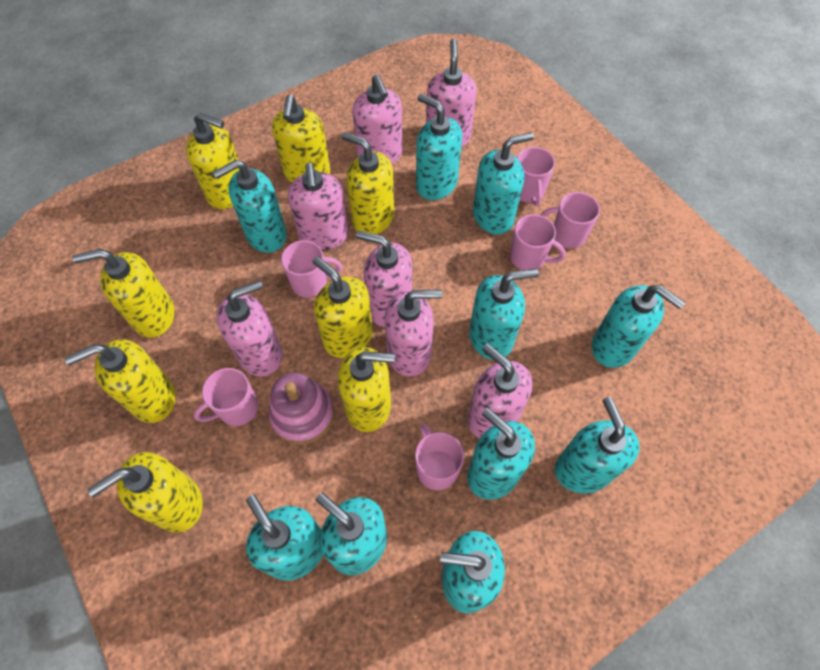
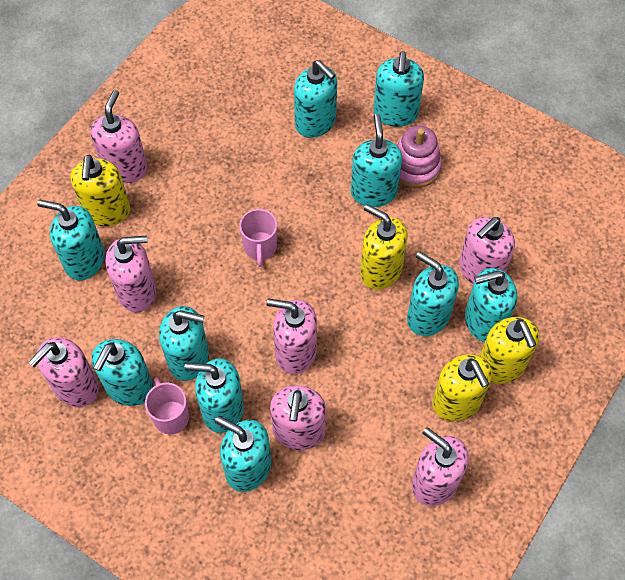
pink mug: 6 -> 2
yellow soap dispenser: 8 -> 4

